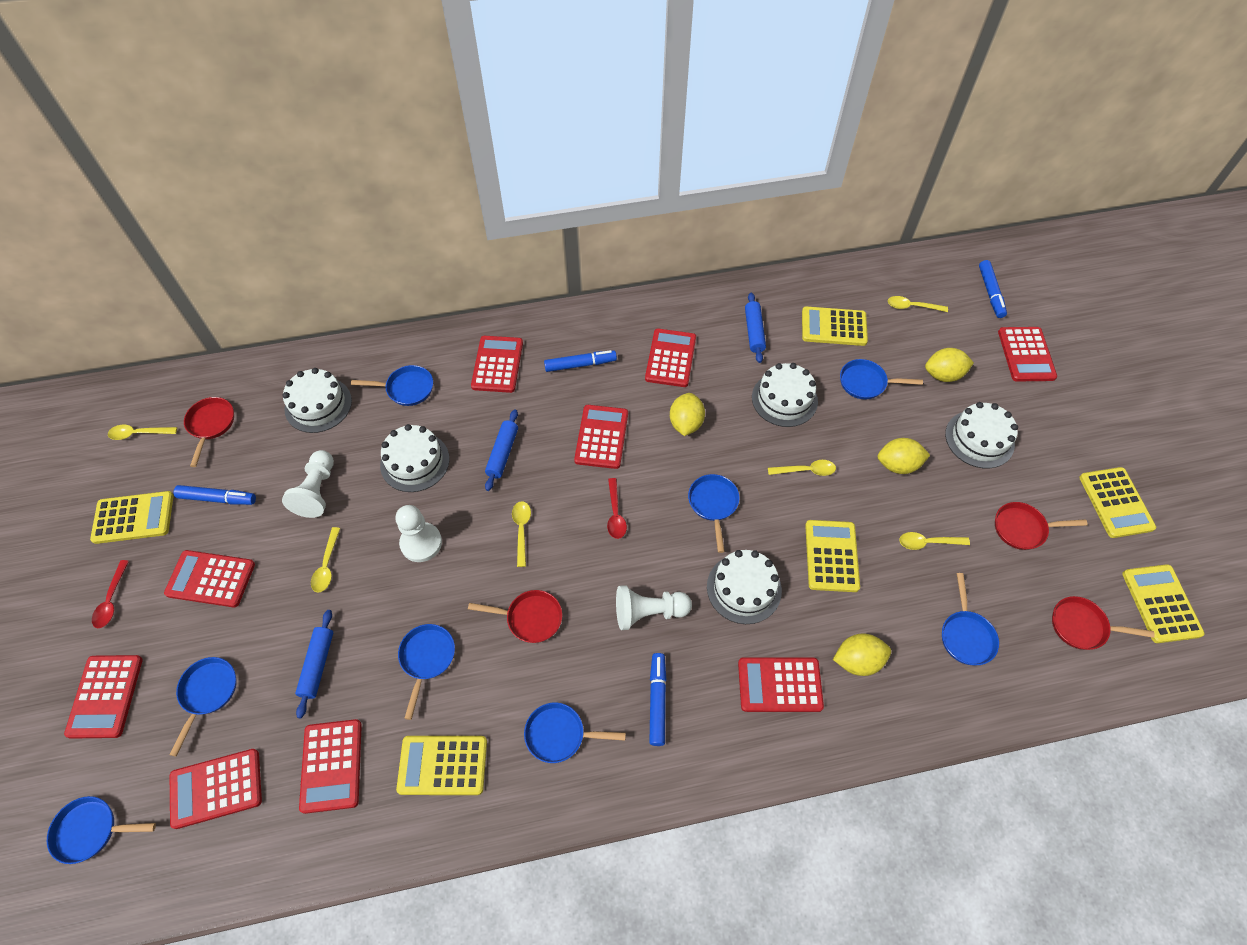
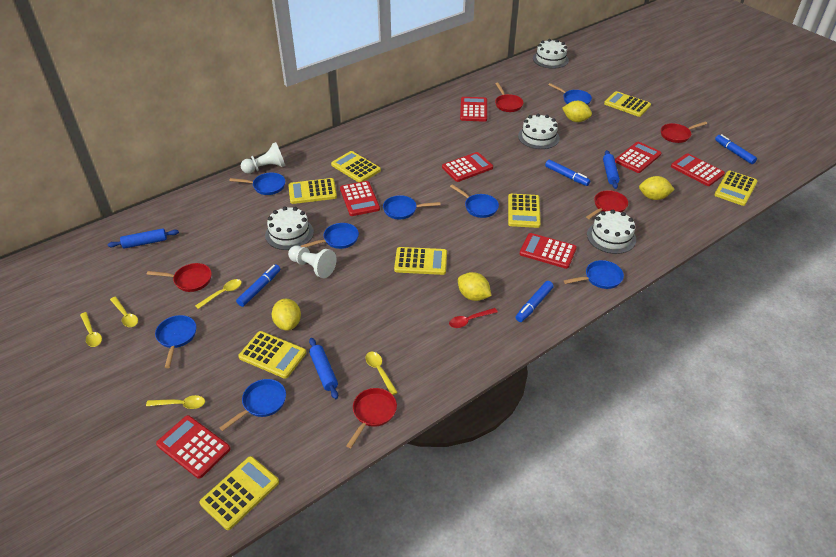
red calculator: 9 -> 7
red pan: 4 -> 5
red spoon: 2 -> 1
white cake: 5 -> 4
white pawn: 3 -> 2
yellow calculator: 6 -> 8
yellow spoon: 6 -> 5

